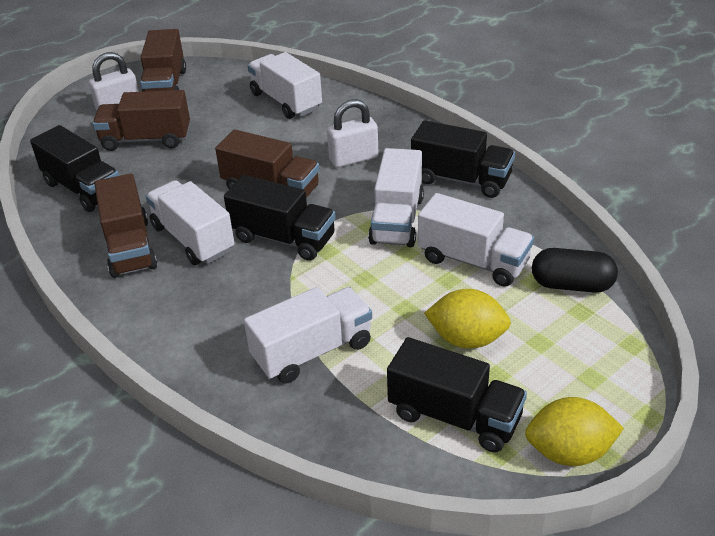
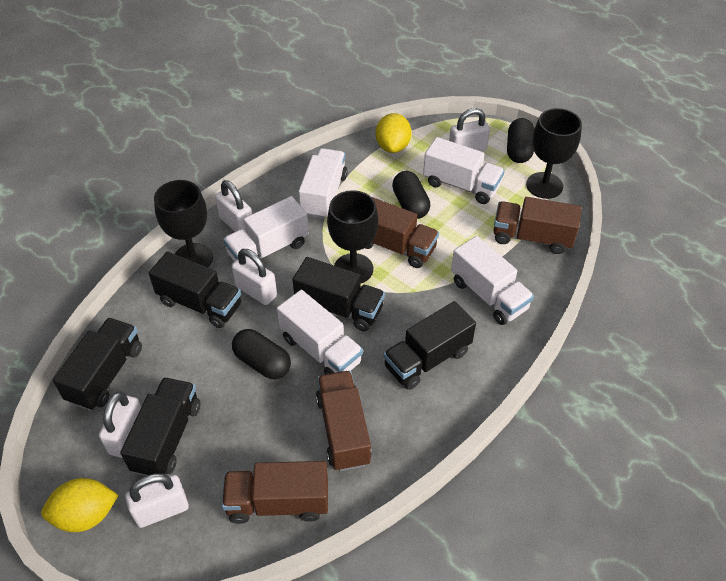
black capsule: 1 -> 3
black goblet: 0 -> 3
black truck: 4 -> 5
white padlock: 2 -> 5

